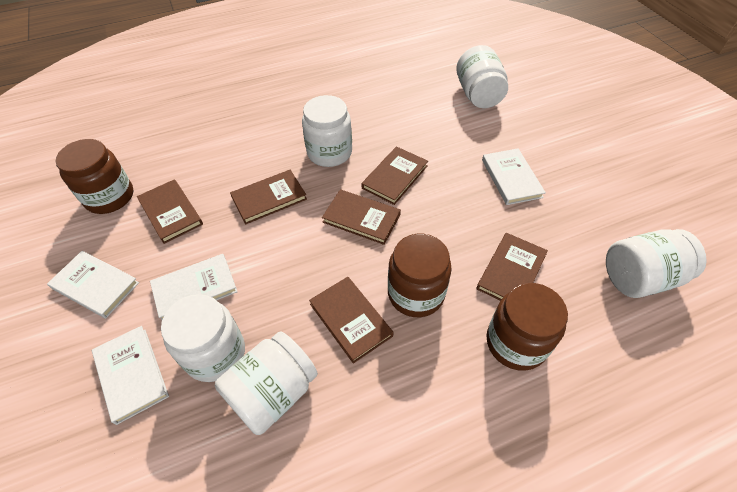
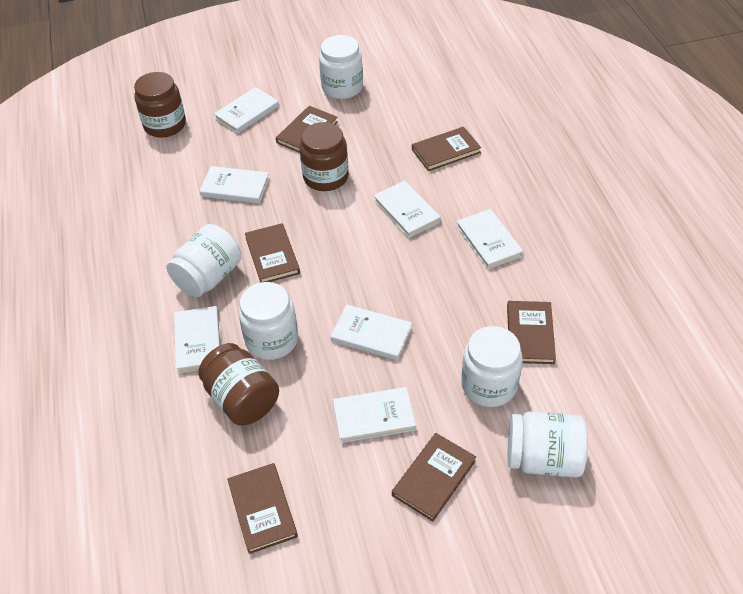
white book: 4 -> 7

